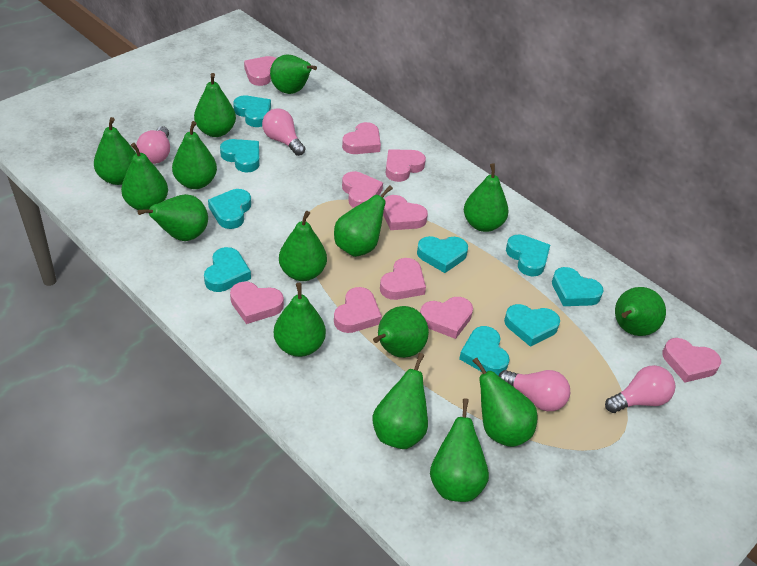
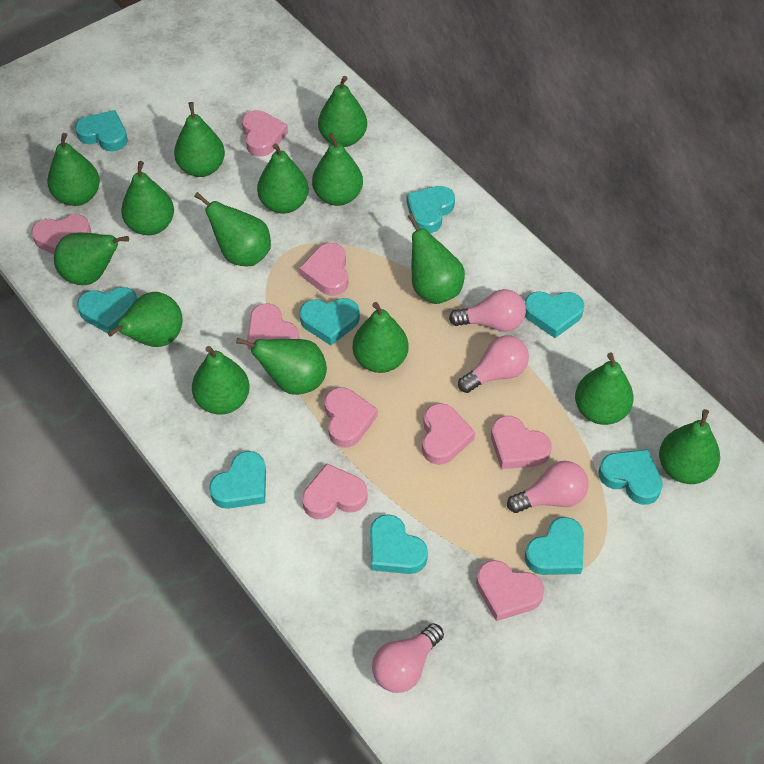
pink heart: 10 -> 9

